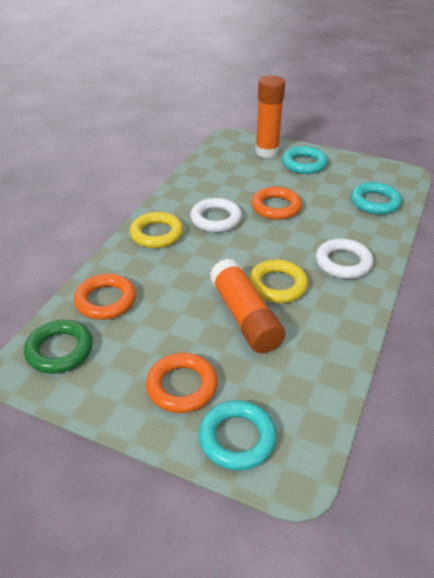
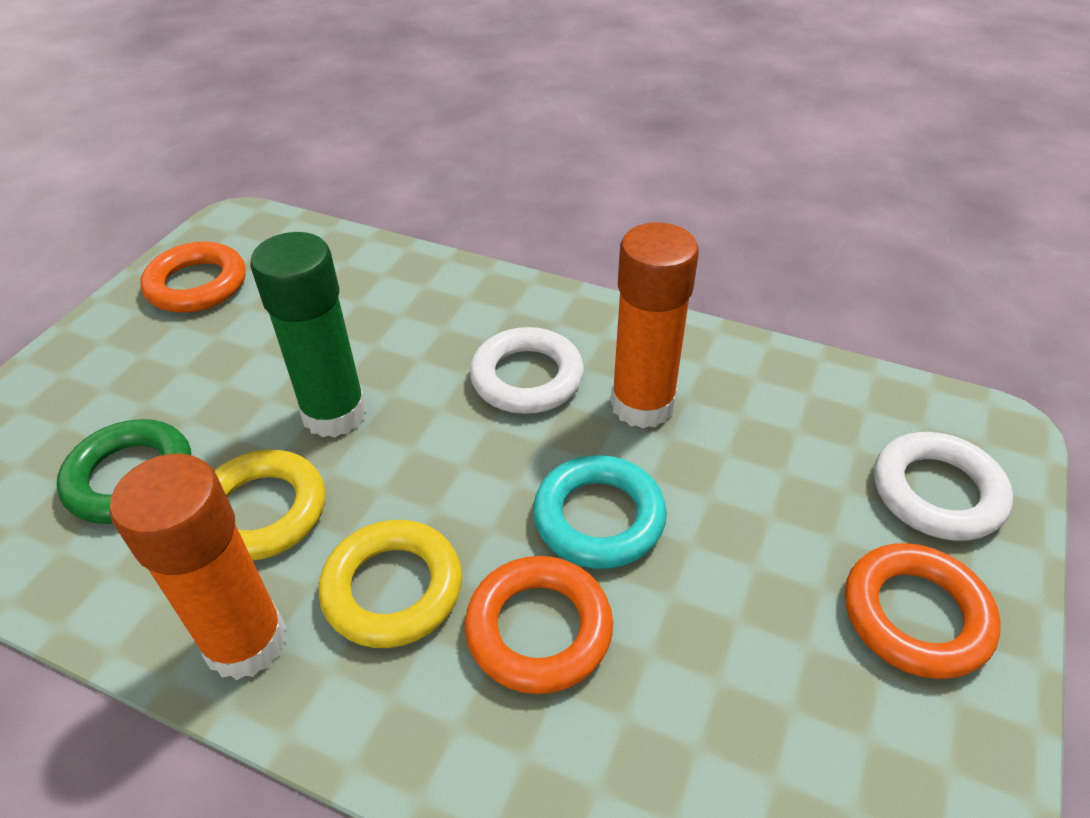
green glue stick: 0 -> 1
turquoise ring: 3 -> 1

